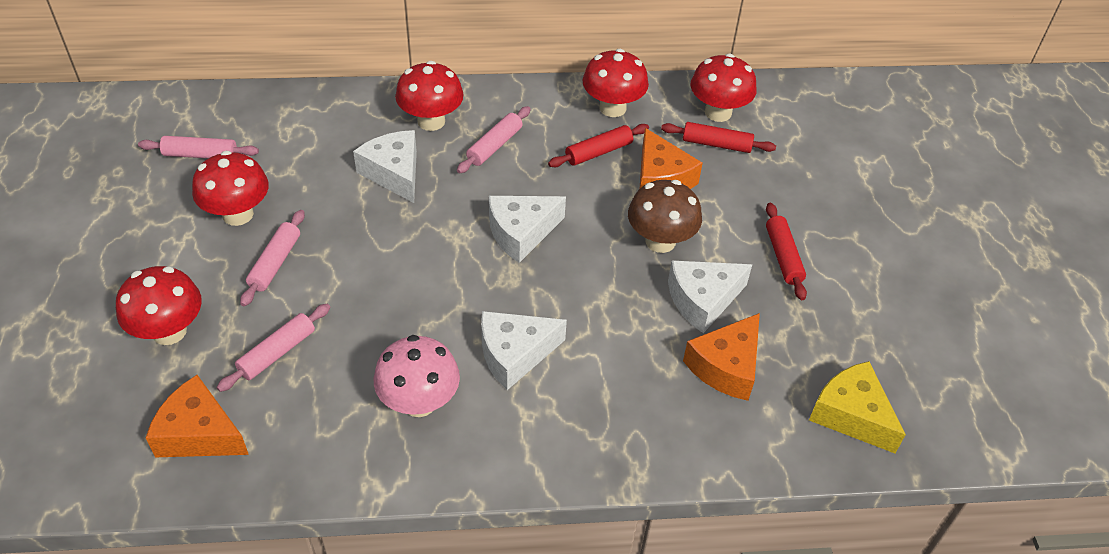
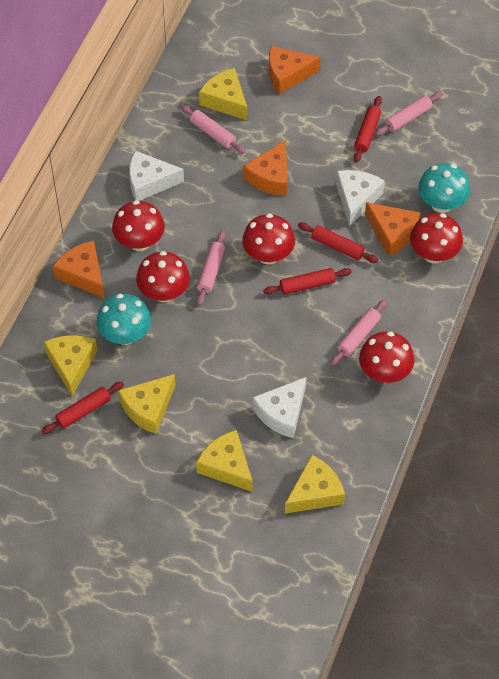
brown mushroom: 1 -> 0
orange cheese: 3 -> 4
pink mushroom: 1 -> 0
red rolling pin: 3 -> 4
turquoise mushroom: 0 -> 2
white cheese: 4 -> 3
yellow cheese: 1 -> 5

